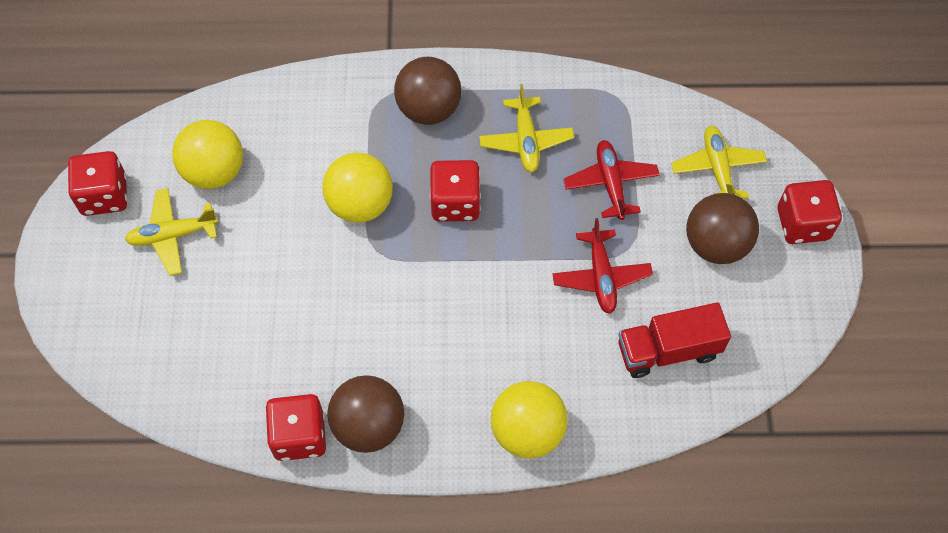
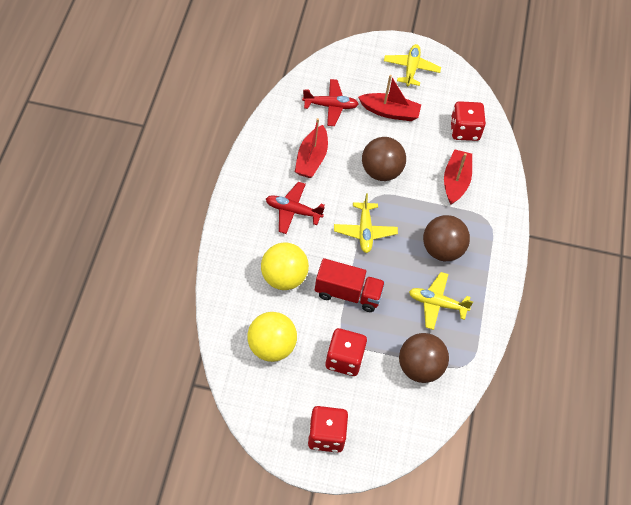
red boat: 0 -> 3
red dice: 4 -> 3
yellow ball: 3 -> 2

